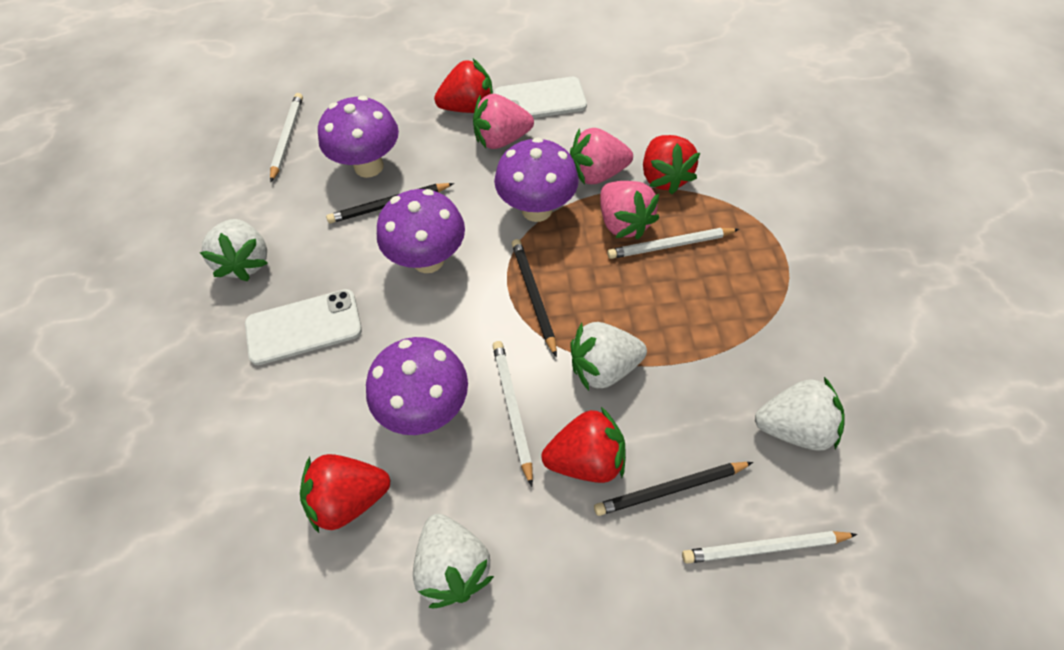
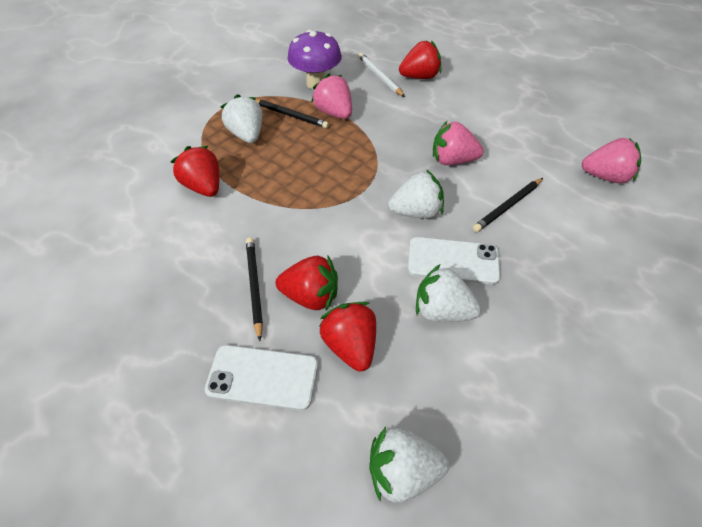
purple mushroom: 4 -> 1
white pencil: 4 -> 1

